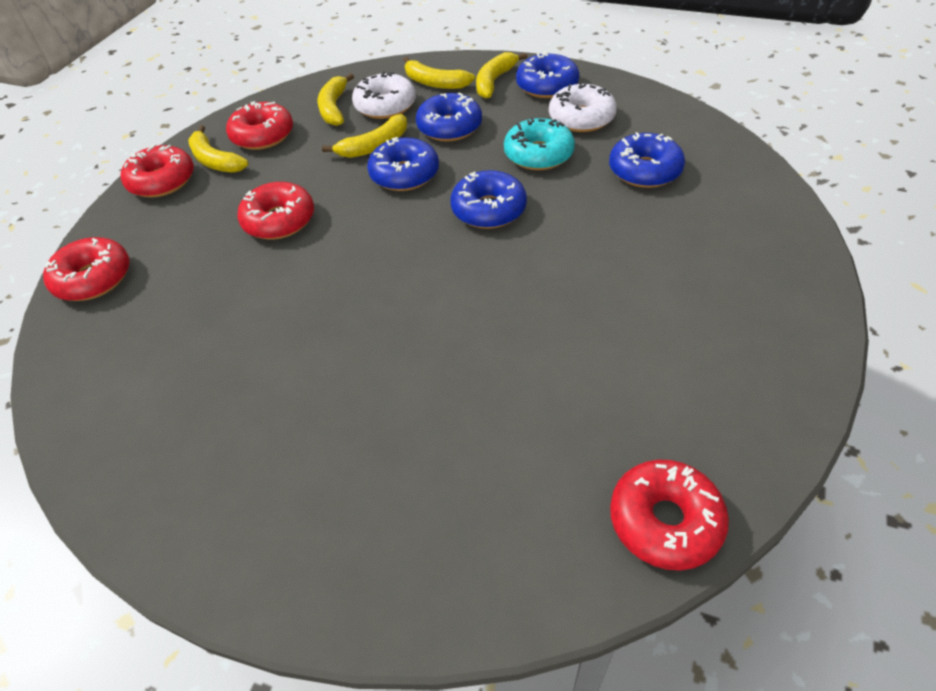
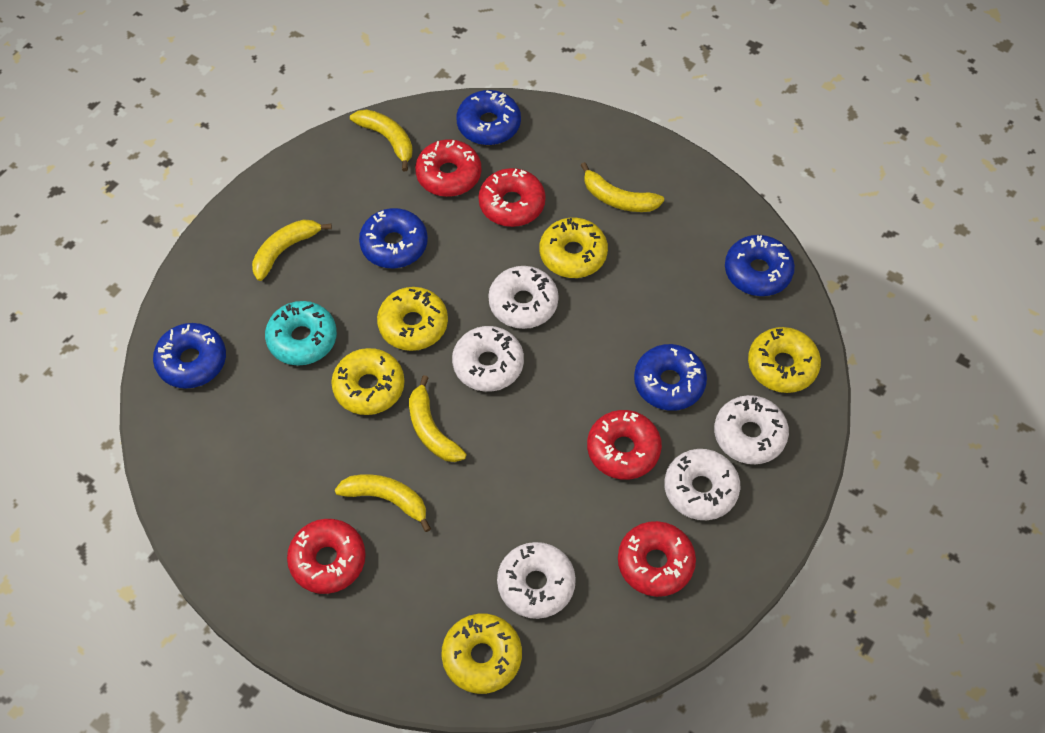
white donut: 2 -> 5
yellow donut: 0 -> 5

